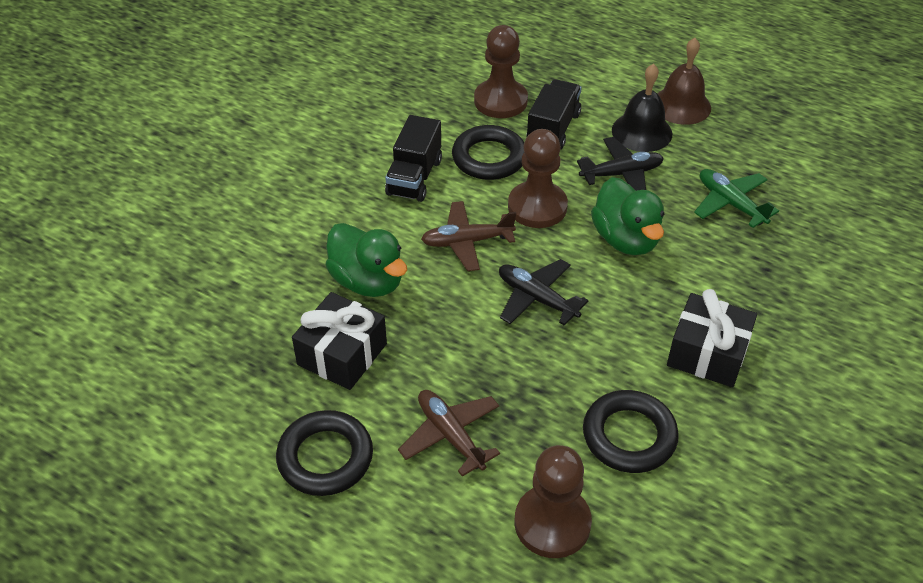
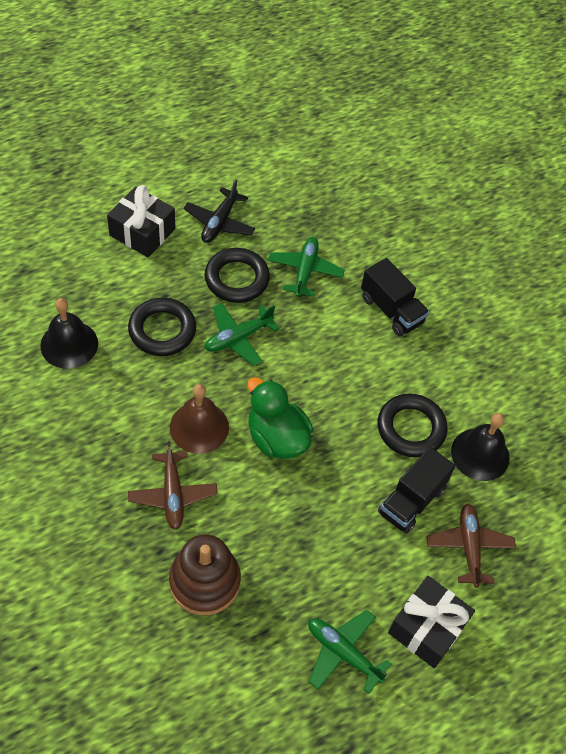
black bell: 1 -> 2
black plane: 2 -> 1
brown pawn: 3 -> 0
brown stacking toy: 0 -> 1
green duck: 2 -> 1
green plane: 1 -> 3

